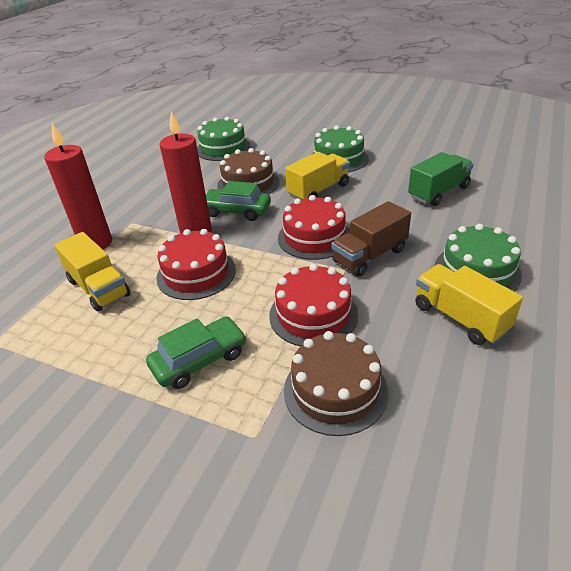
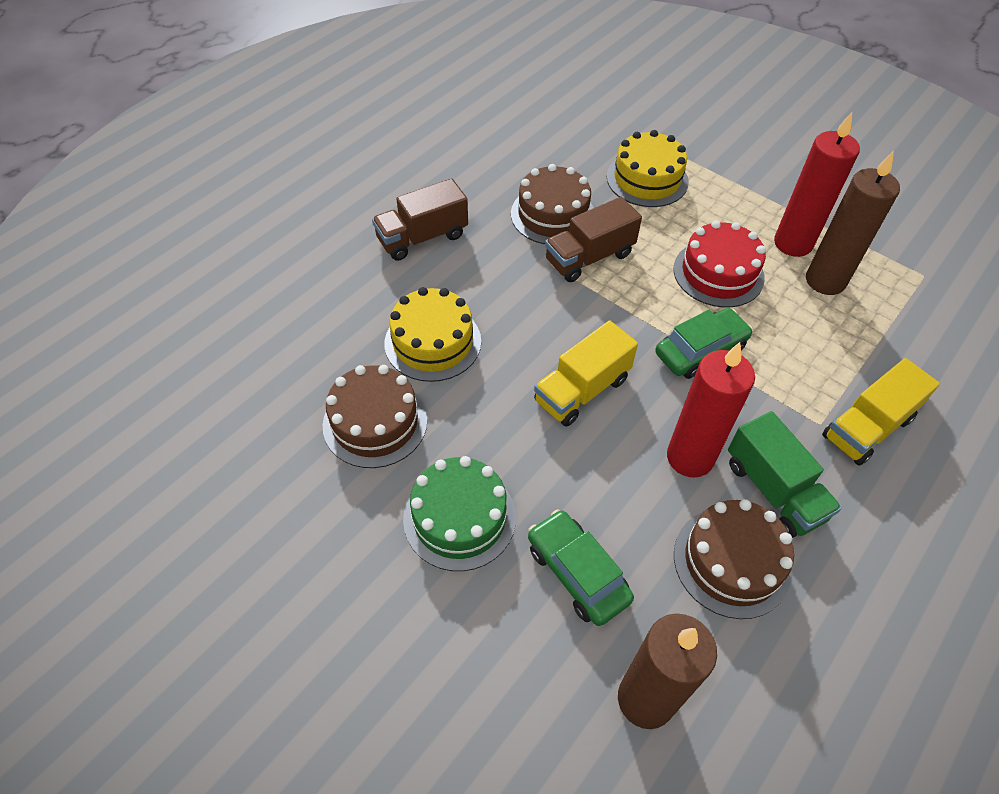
brown cake: 2 -> 3
brown candle: 0 -> 2
brown truck: 1 -> 2
green cake: 3 -> 1
red cake: 3 -> 1
yellow cake: 0 -> 2
yellow truck: 3 -> 2

